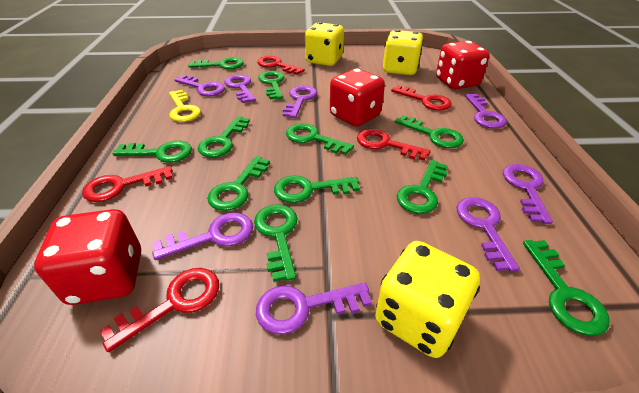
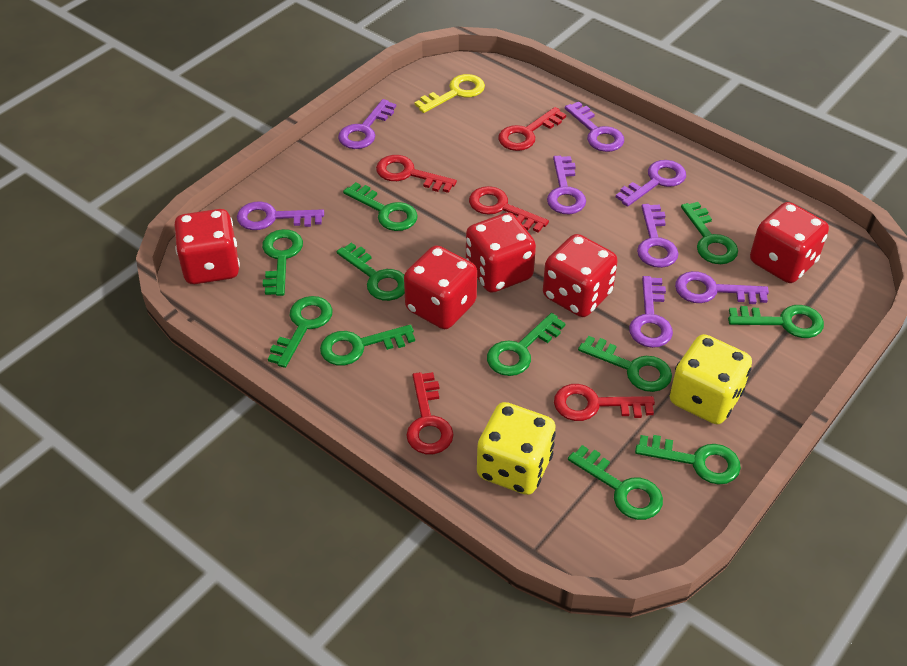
red dice: 3 -> 5
yellow dice: 3 -> 2

